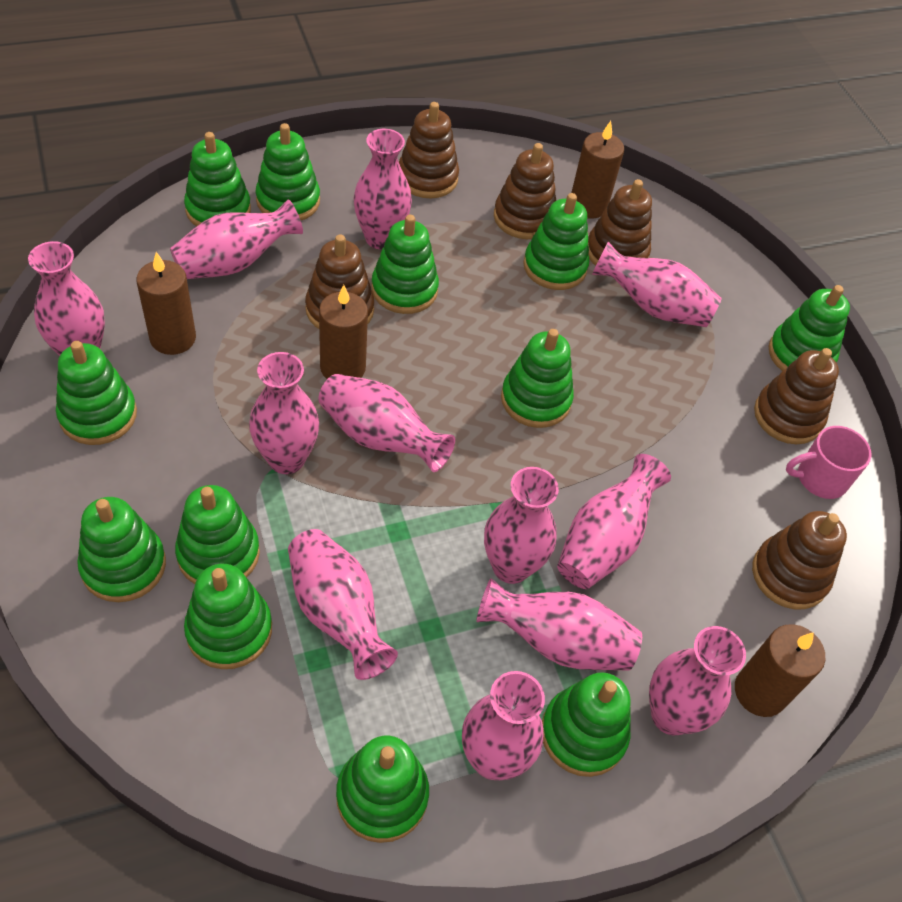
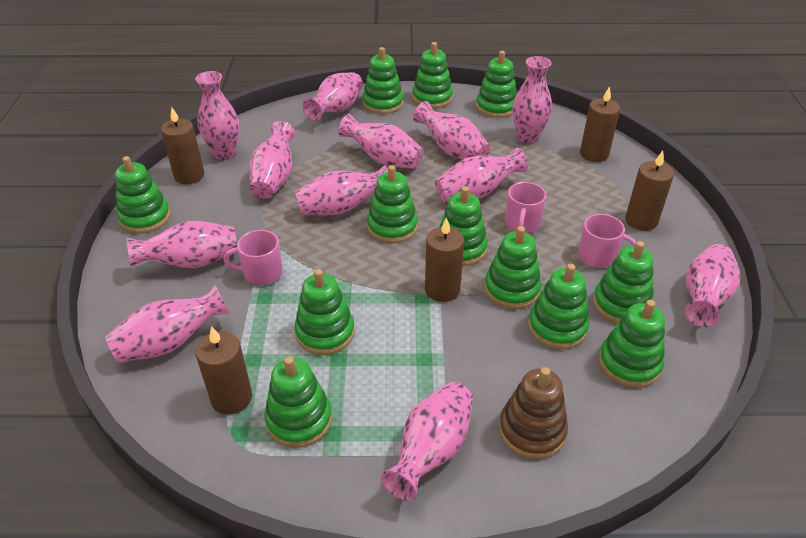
brown candle: 4 -> 5
brown stacking toy: 6 -> 1
pink mug: 1 -> 3

